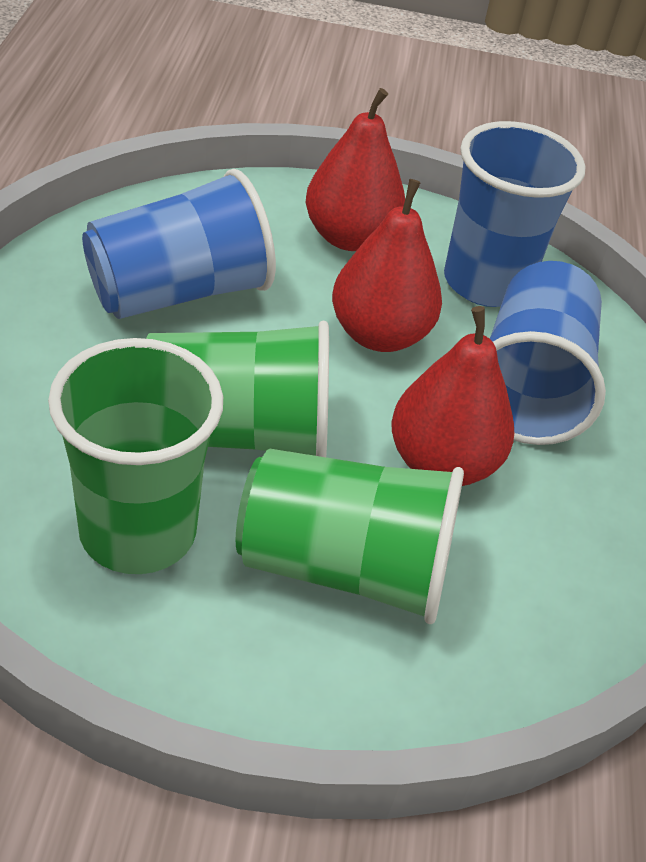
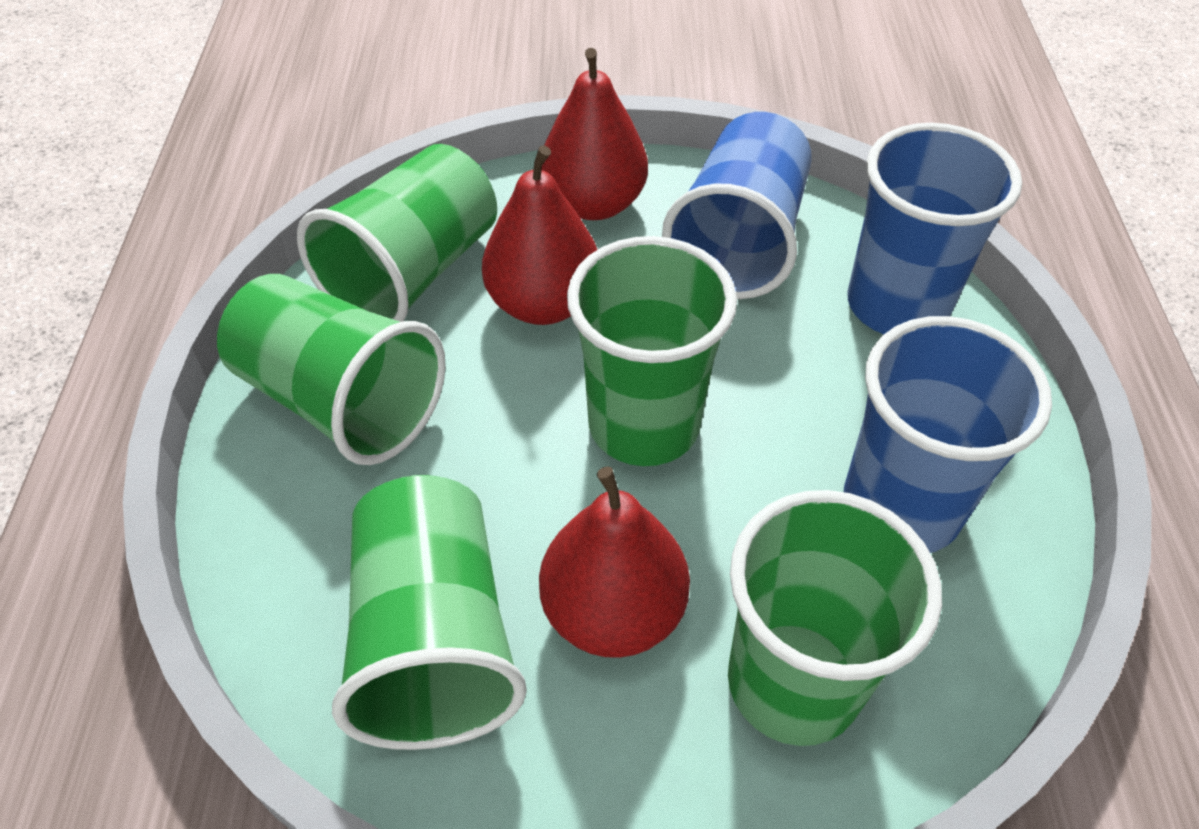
green cup: 3 -> 5

